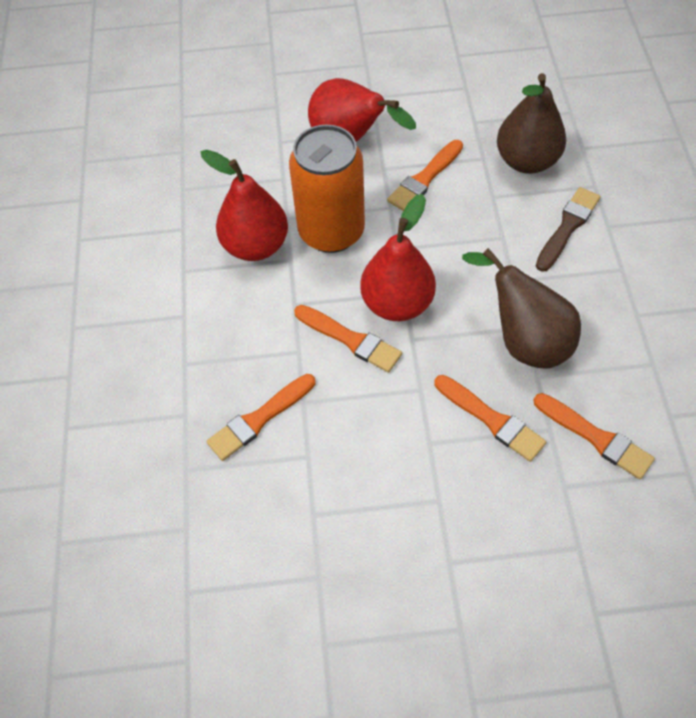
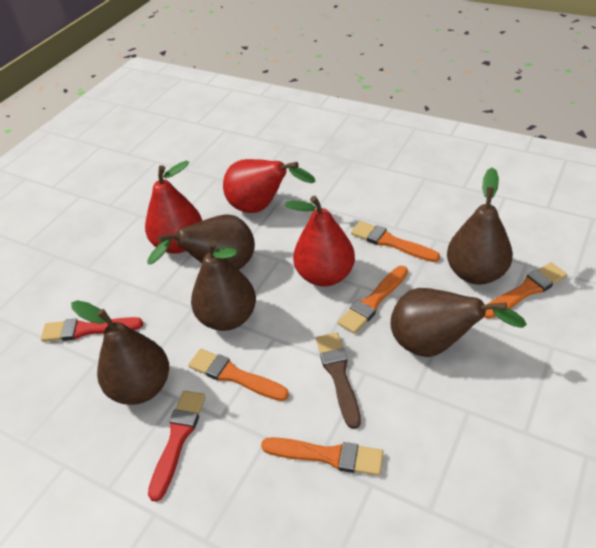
brown pear: 2 -> 5
orange can: 1 -> 0
red brush: 0 -> 2

